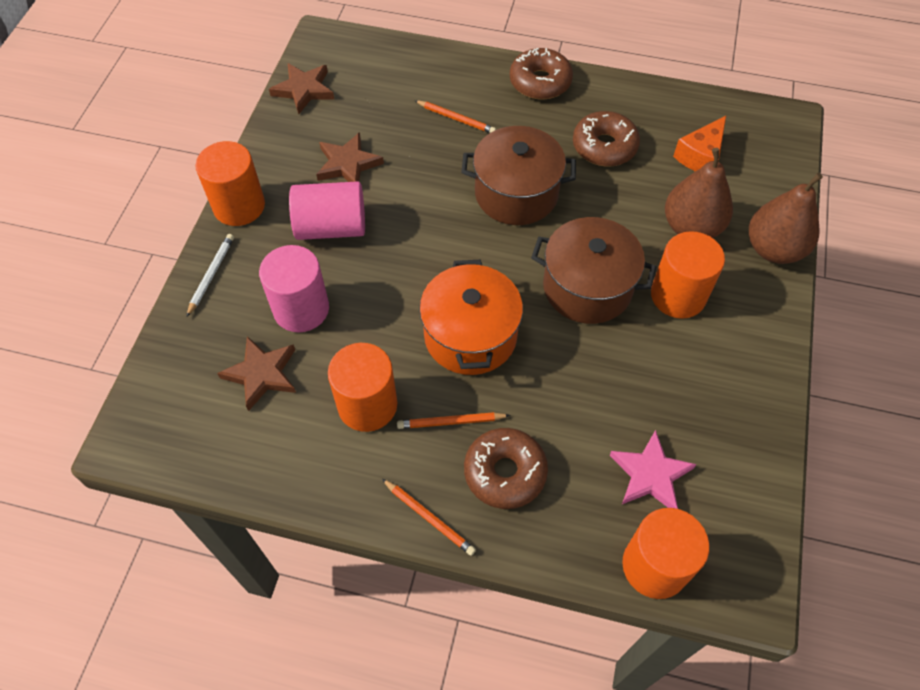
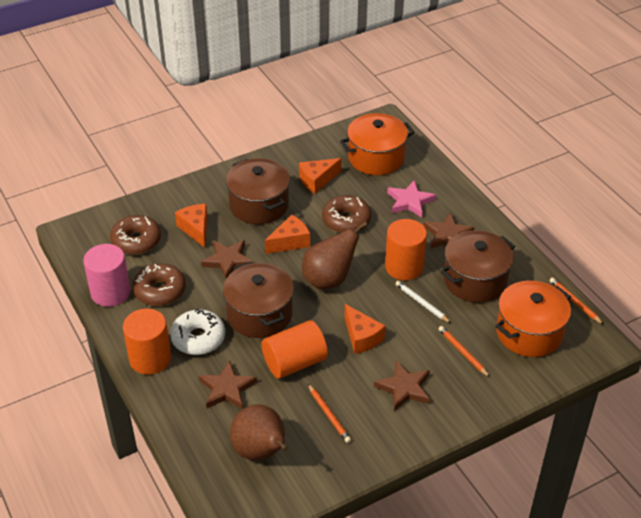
brown pot: 2 -> 3
brown star: 3 -> 4
orange cheese: 1 -> 4
orange cylinder: 4 -> 3
orange pot: 1 -> 2
pink cylinder: 2 -> 1
white donut: 0 -> 1

